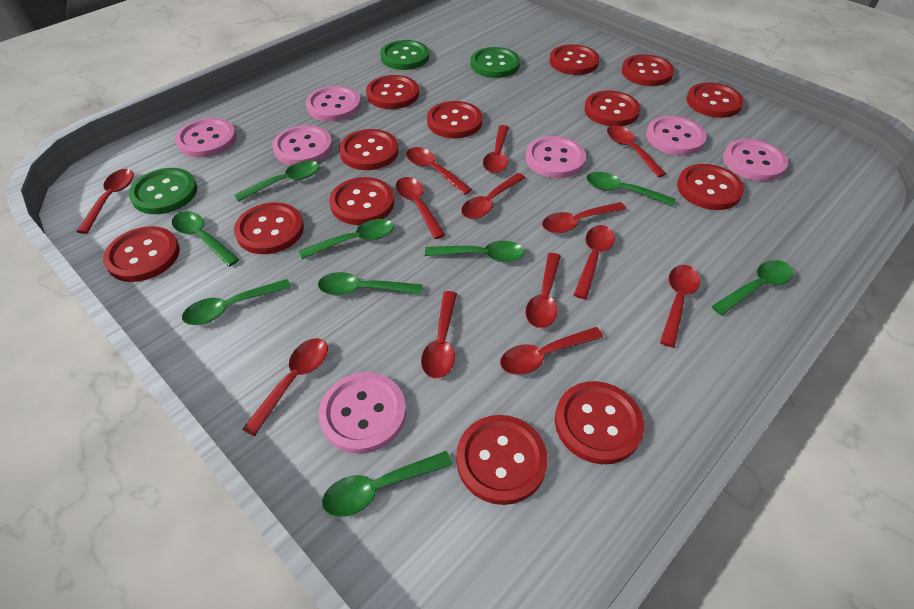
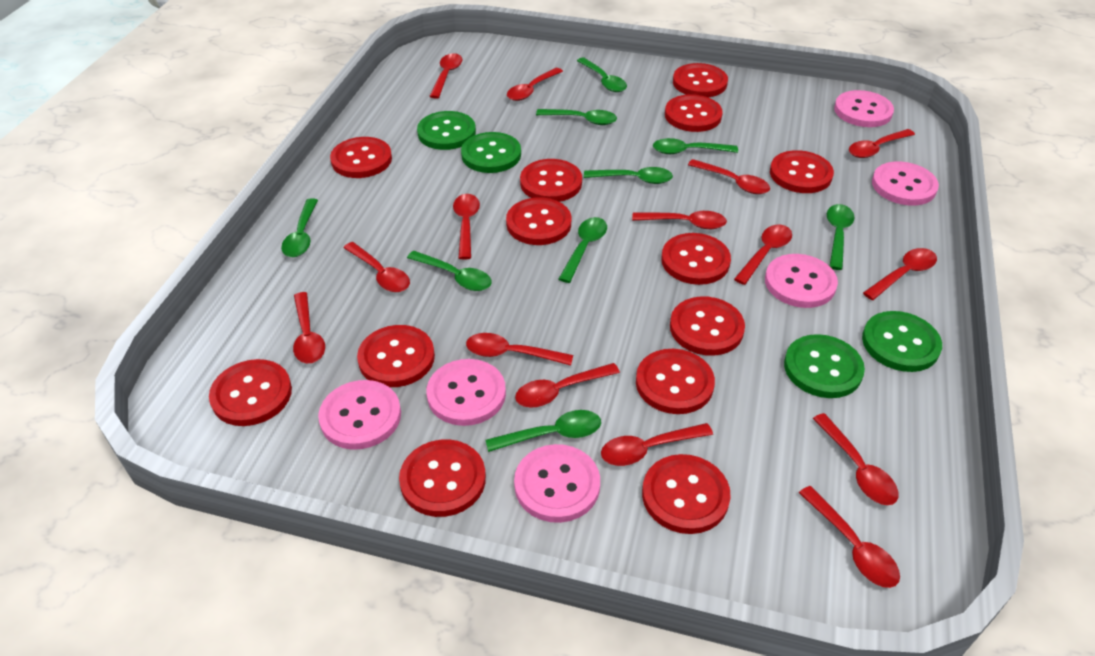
green button: 3 -> 4
pink button: 7 -> 6
red spoon: 13 -> 15

